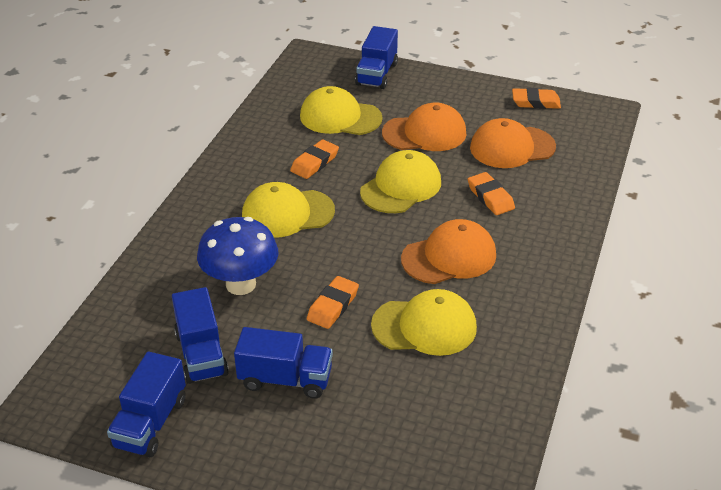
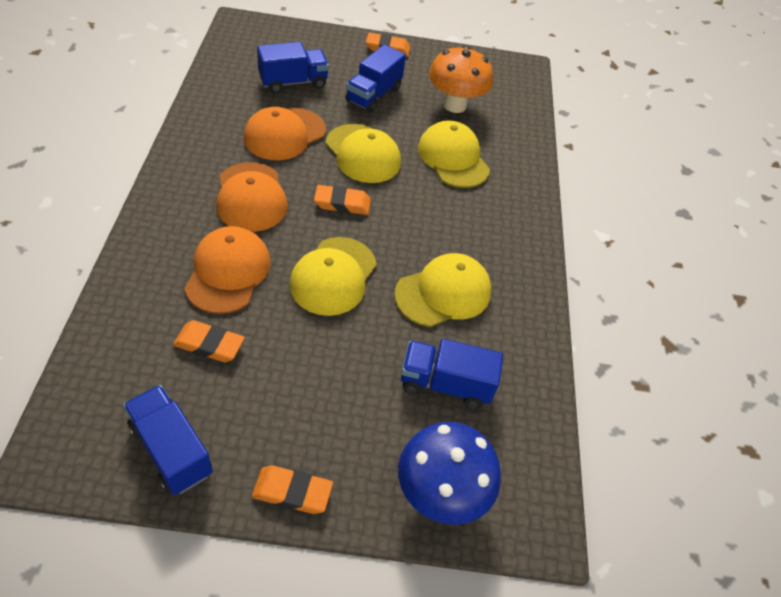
orange mushroom: 0 -> 1

